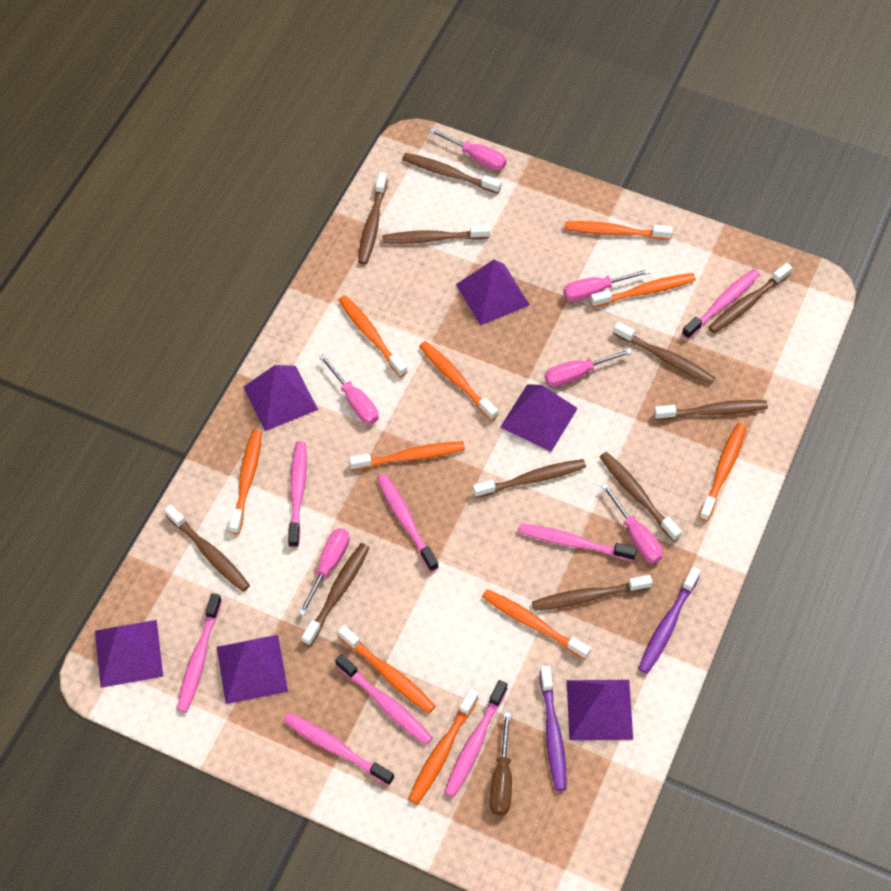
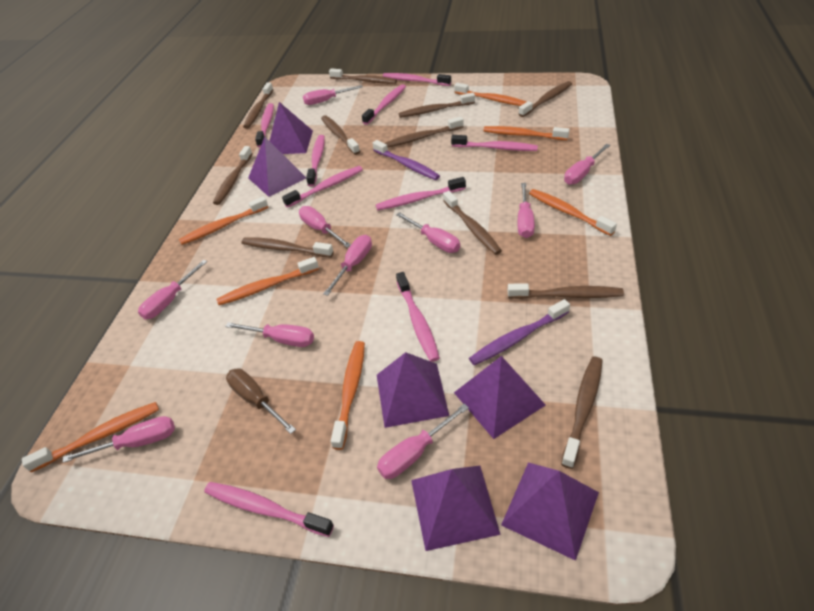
orange toothbrush: 10 -> 7
pink screwdriver: 6 -> 10
pink toothbrush: 8 -> 9

